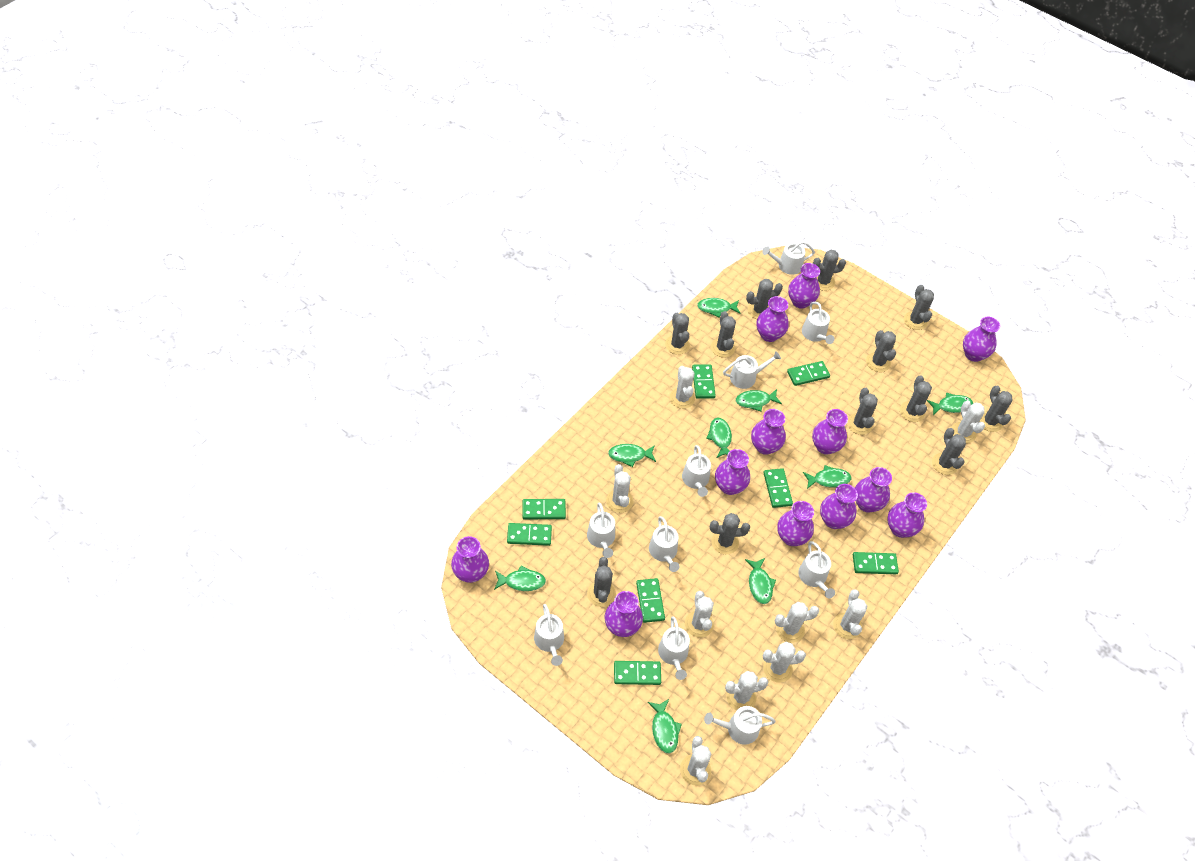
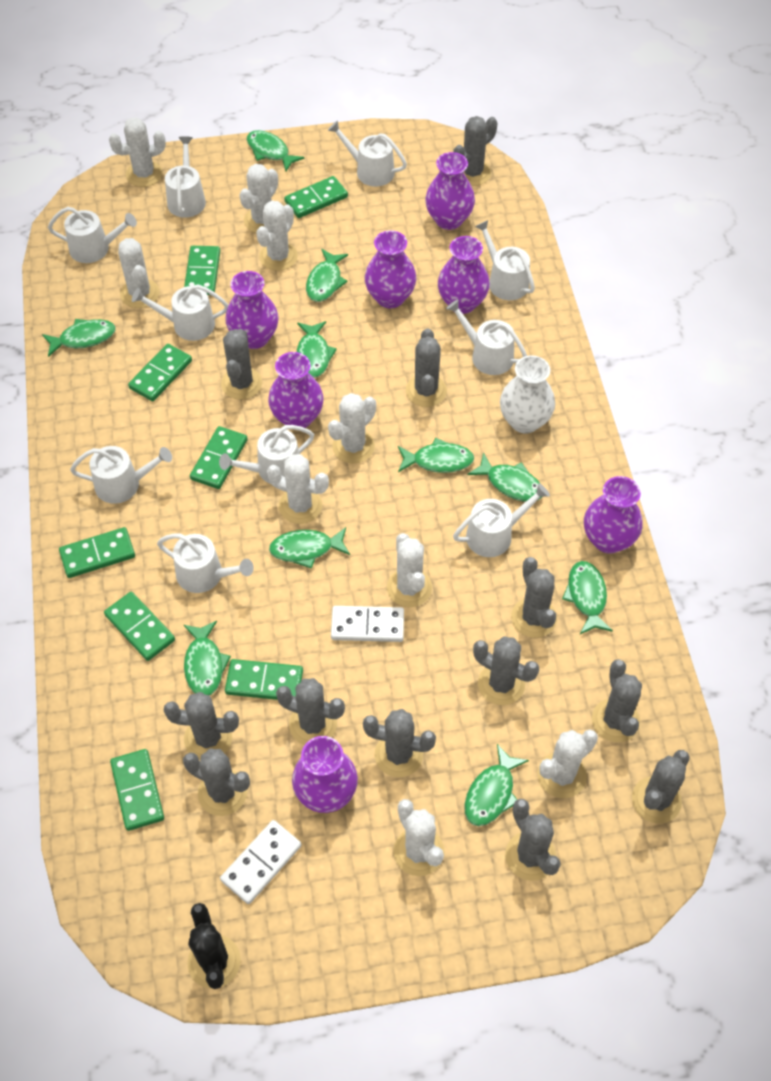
black cactus: 0 -> 1
green fish: 9 -> 10
purple vase: 12 -> 7
white domino: 0 -> 2
white vase: 0 -> 1

